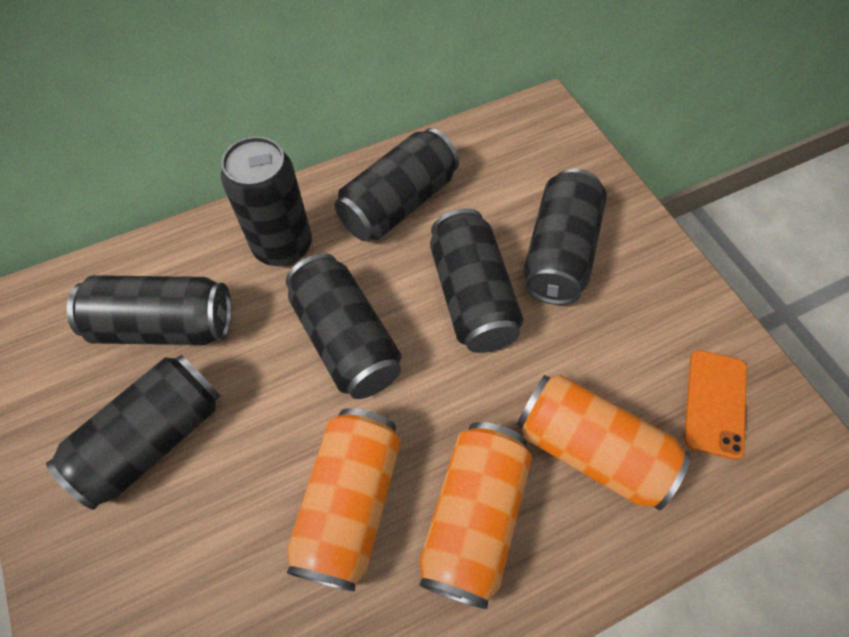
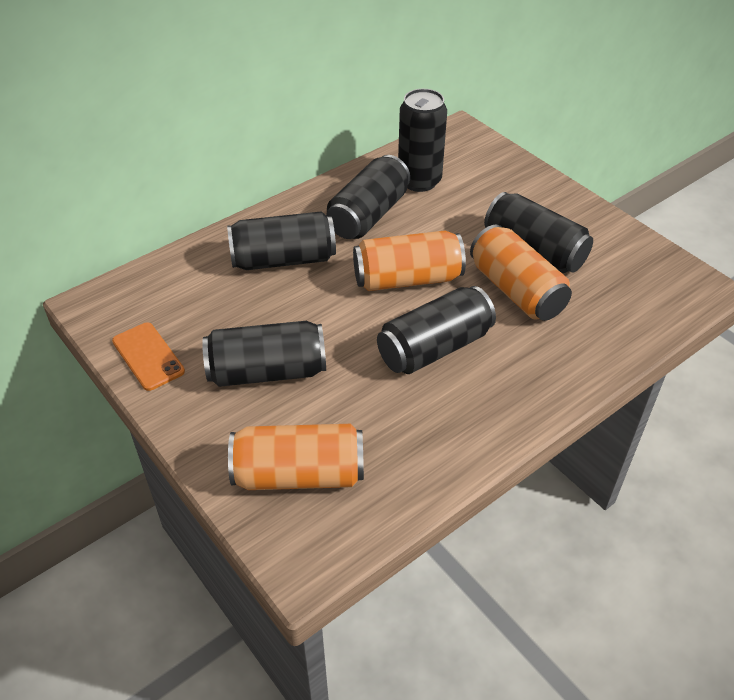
black can: 7 -> 6

